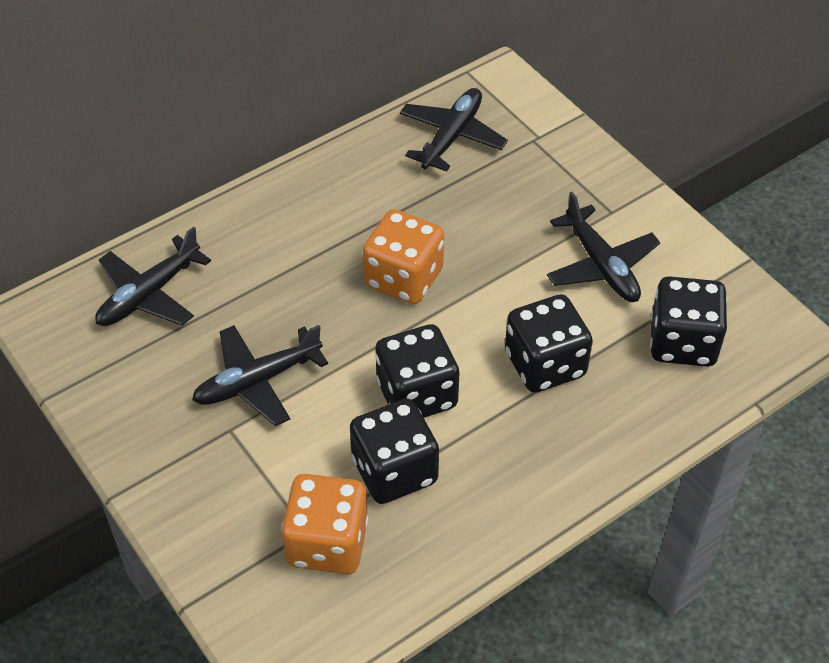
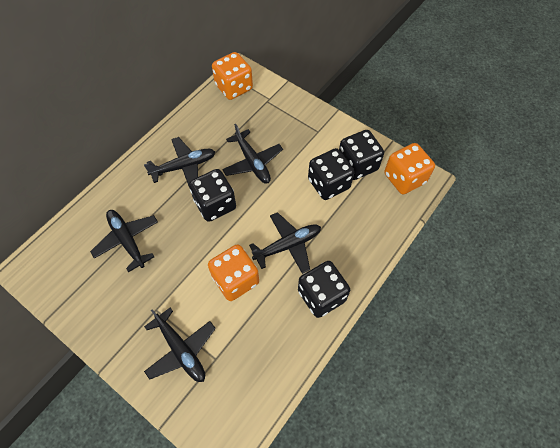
black plane: 4 -> 5
orange dice: 2 -> 3

